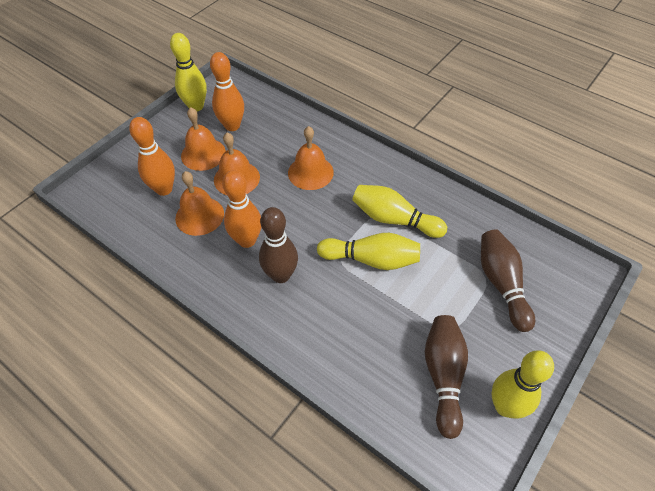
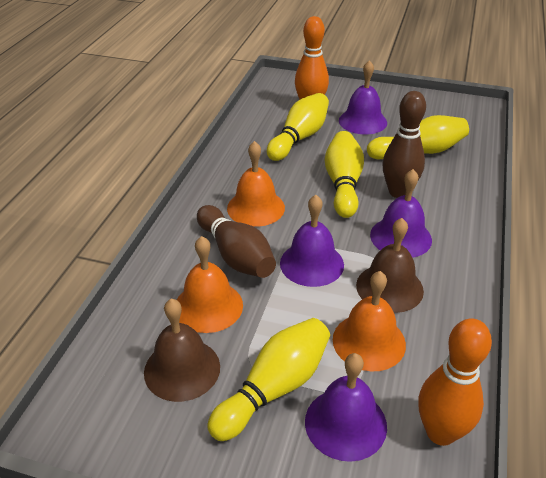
brown bell: 0 -> 2
brown bowling pin: 3 -> 2
orange bell: 4 -> 3
orange bowling pin: 3 -> 2
purple bell: 0 -> 4

